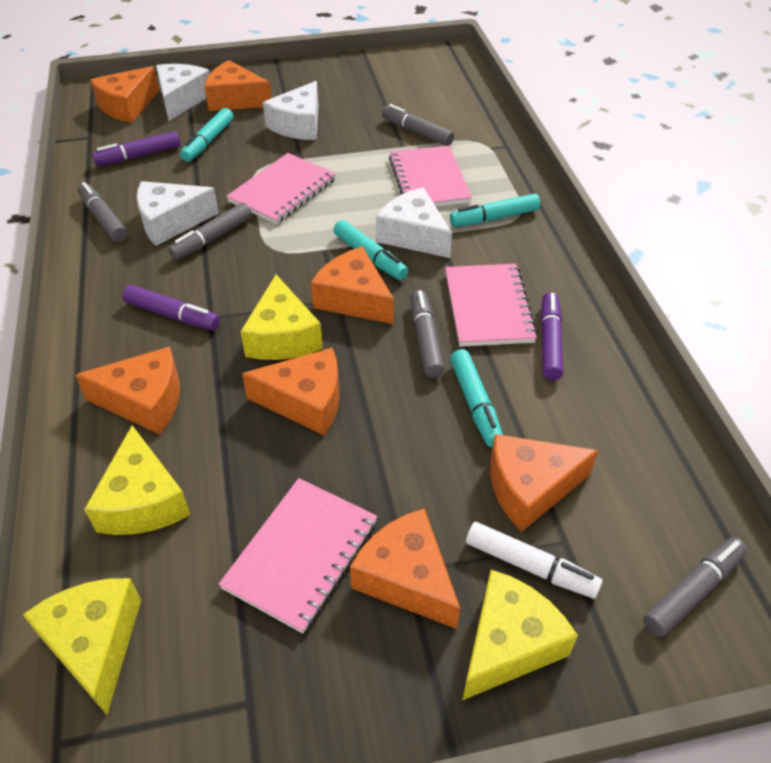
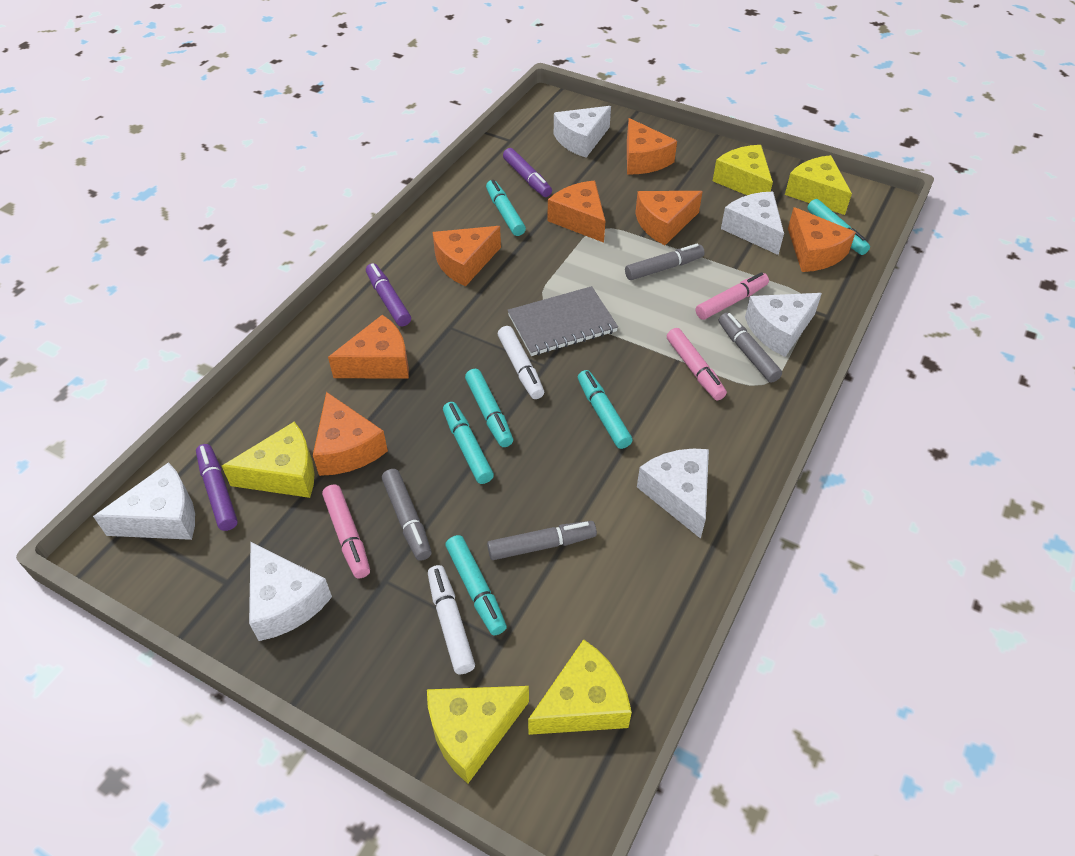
grey marker: 5 -> 4
grey notebook: 0 -> 1
pink marker: 0 -> 3
pink notebook: 4 -> 0
turquoise marker: 4 -> 6
white cheese: 4 -> 6
white marker: 1 -> 2
yellow cheese: 4 -> 5

